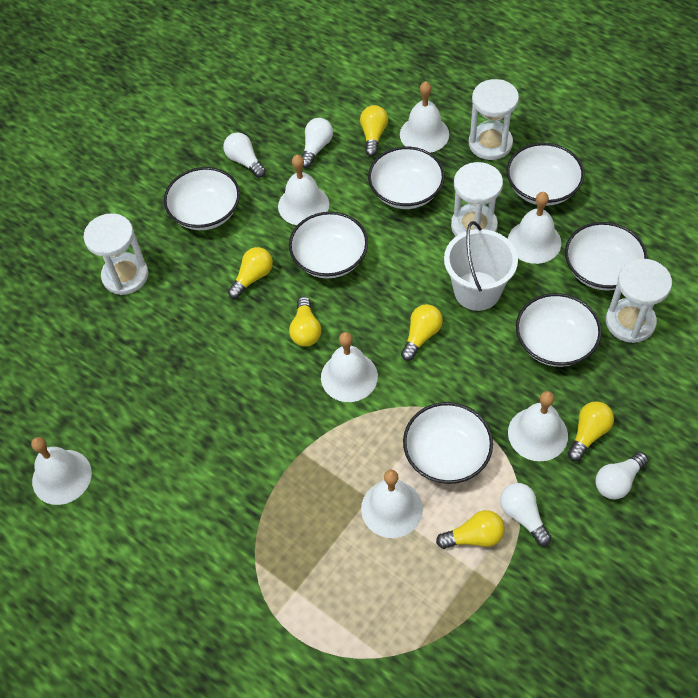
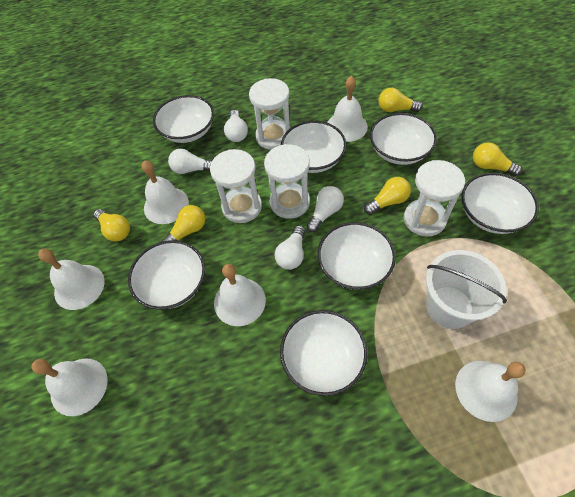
white bell: 7 -> 6
yellow light bulb: 6 -> 5

